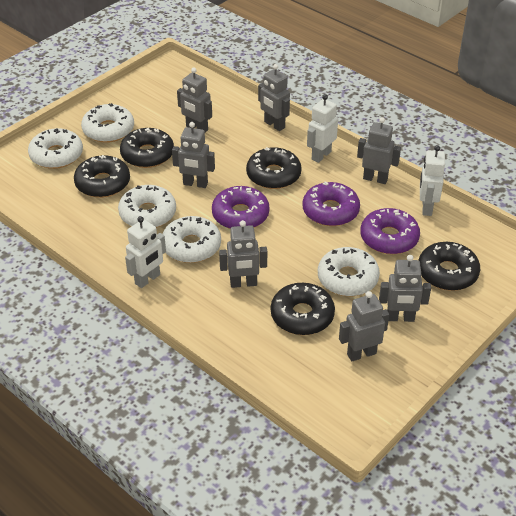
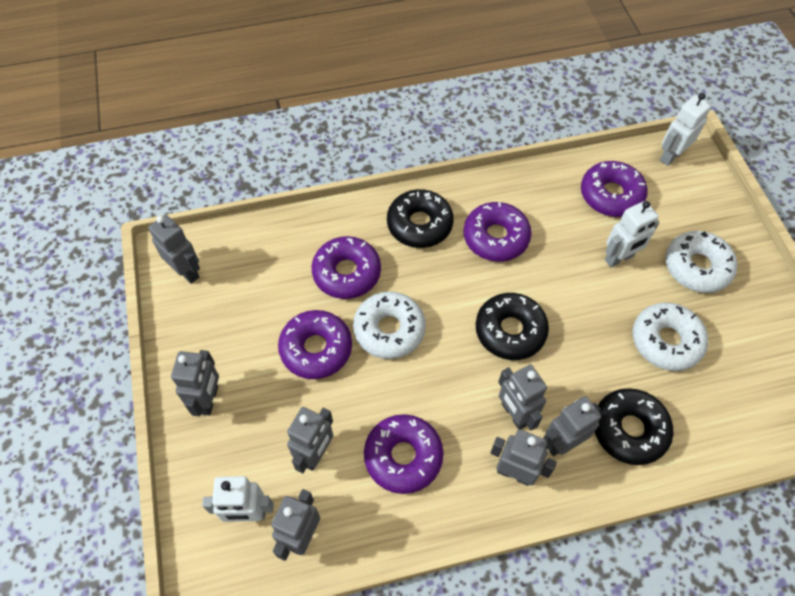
black donut: 5 -> 3
purple donut: 3 -> 5
white donut: 5 -> 3

